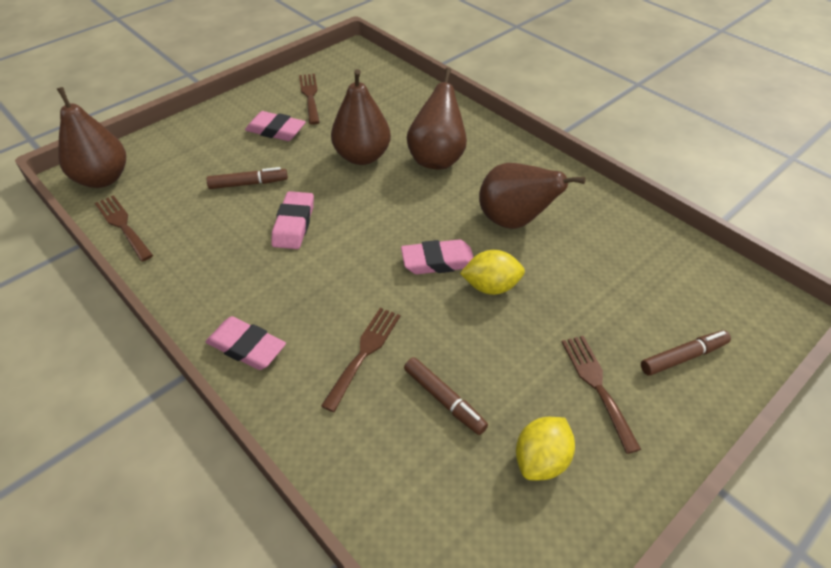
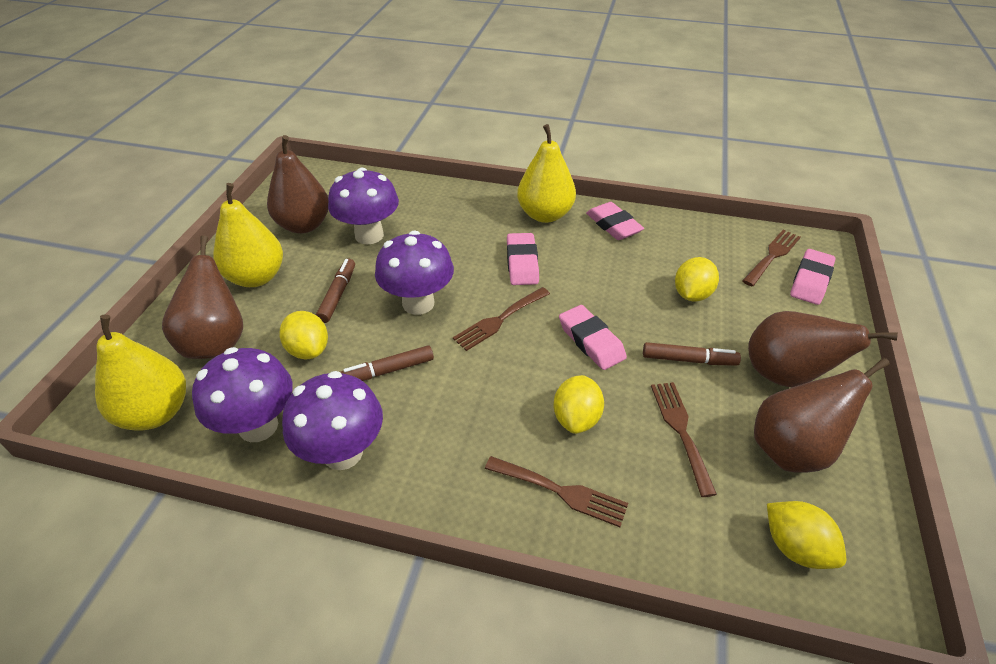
purple mushroom: 0 -> 4
yellow lemon: 2 -> 4
yellow pear: 0 -> 3

